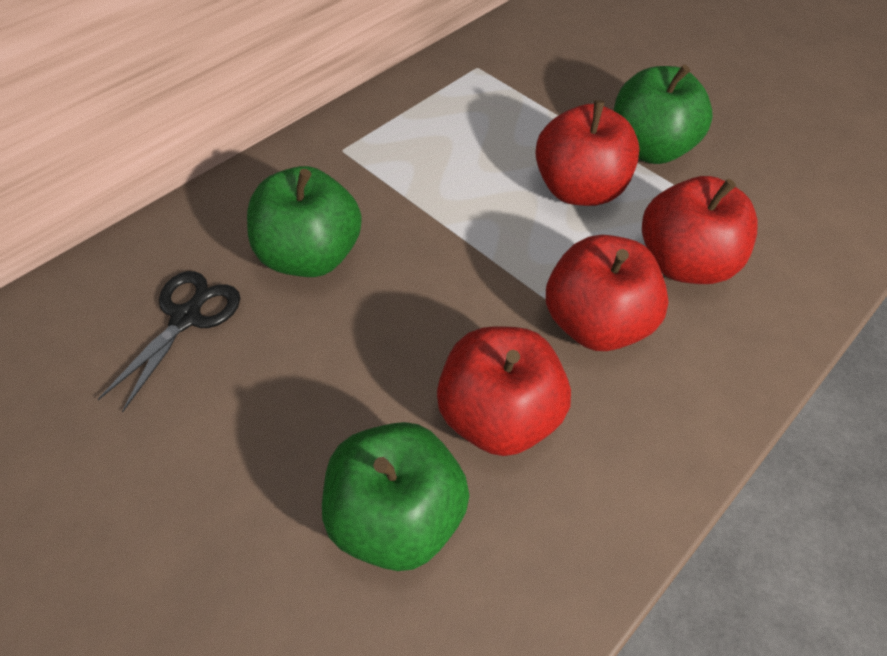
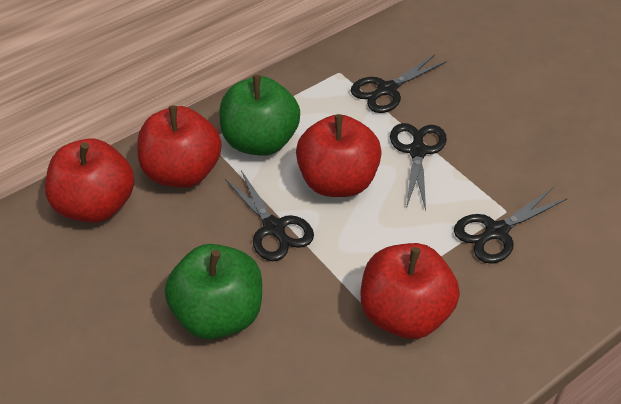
black scissors: 1 -> 4
green apple: 3 -> 2

